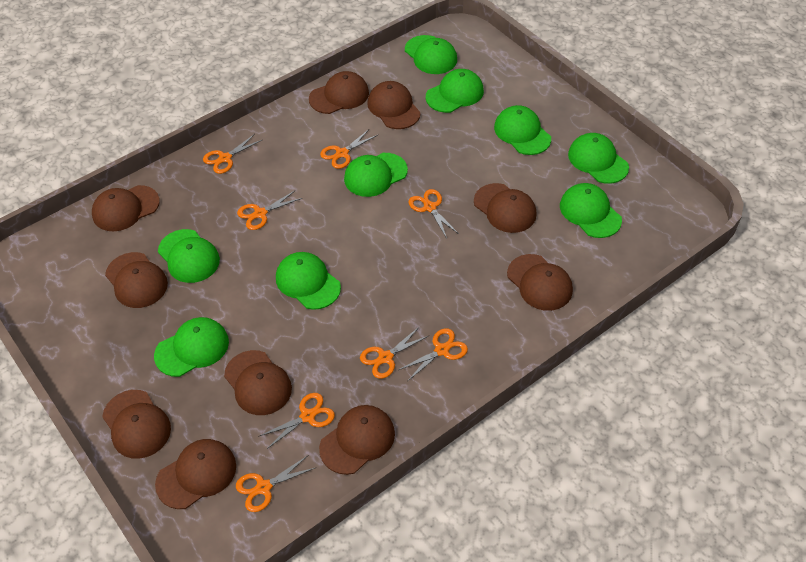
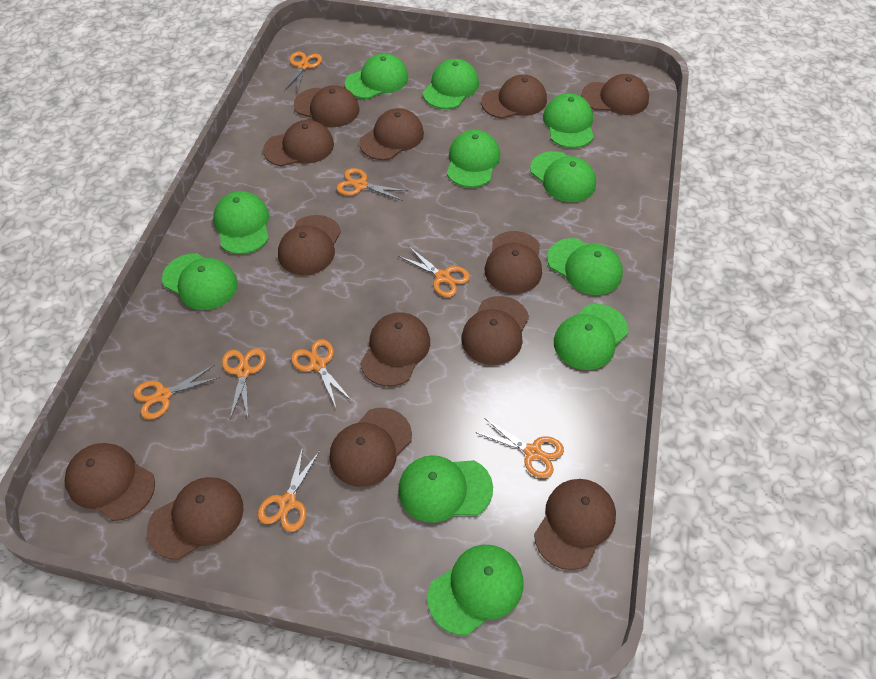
brown cap: 10 -> 13
green cap: 9 -> 11

